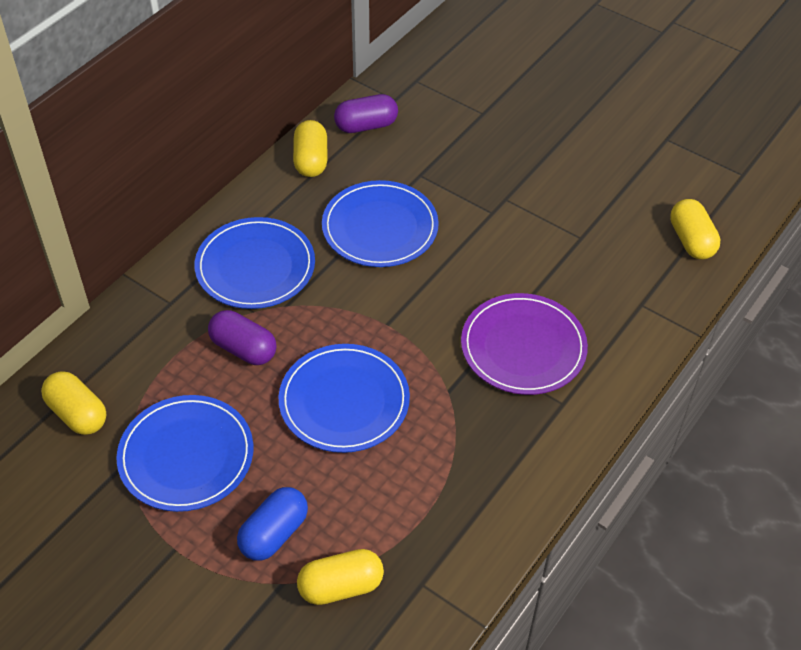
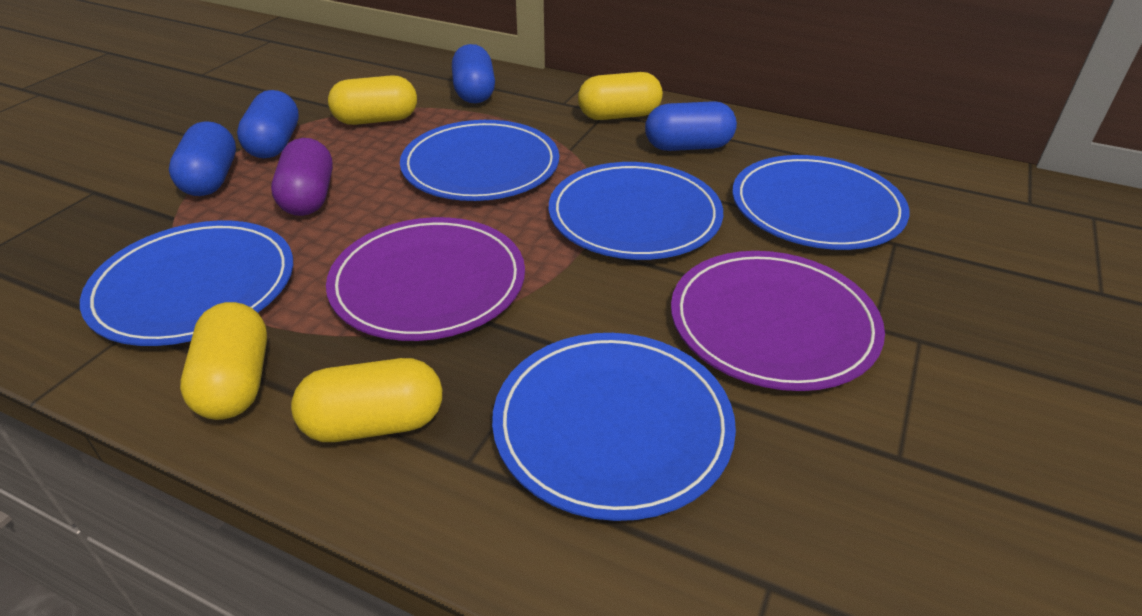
blue capsule: 1 -> 4
blue plate: 4 -> 5
purple capsule: 2 -> 1
purple plate: 1 -> 2

